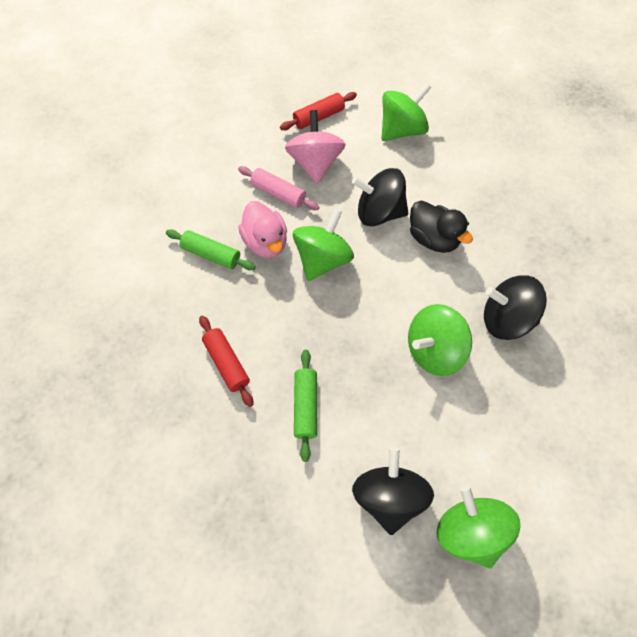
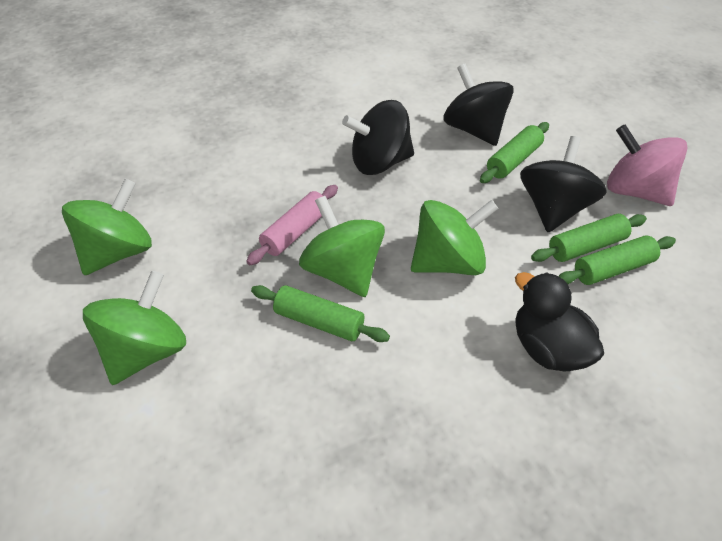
green rolling pin: 2 -> 4
pink duck: 1 -> 0
red rolling pin: 2 -> 0

